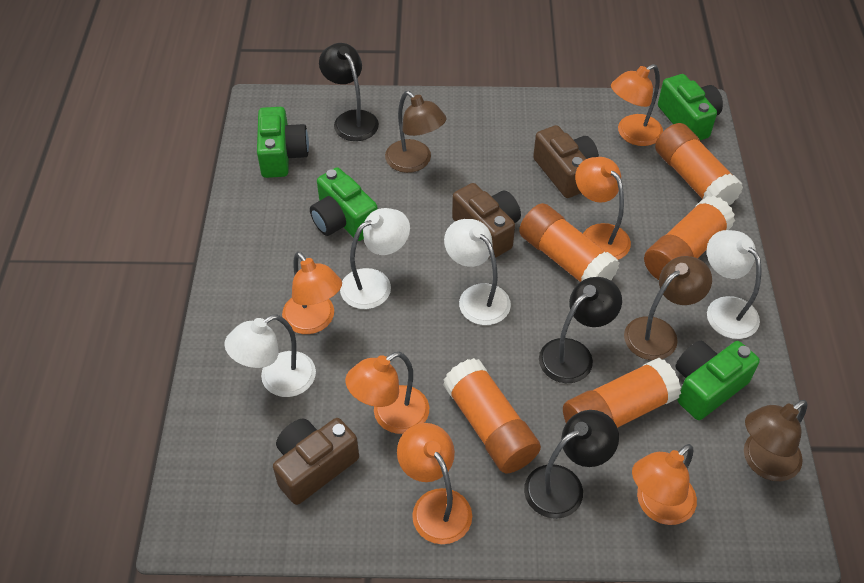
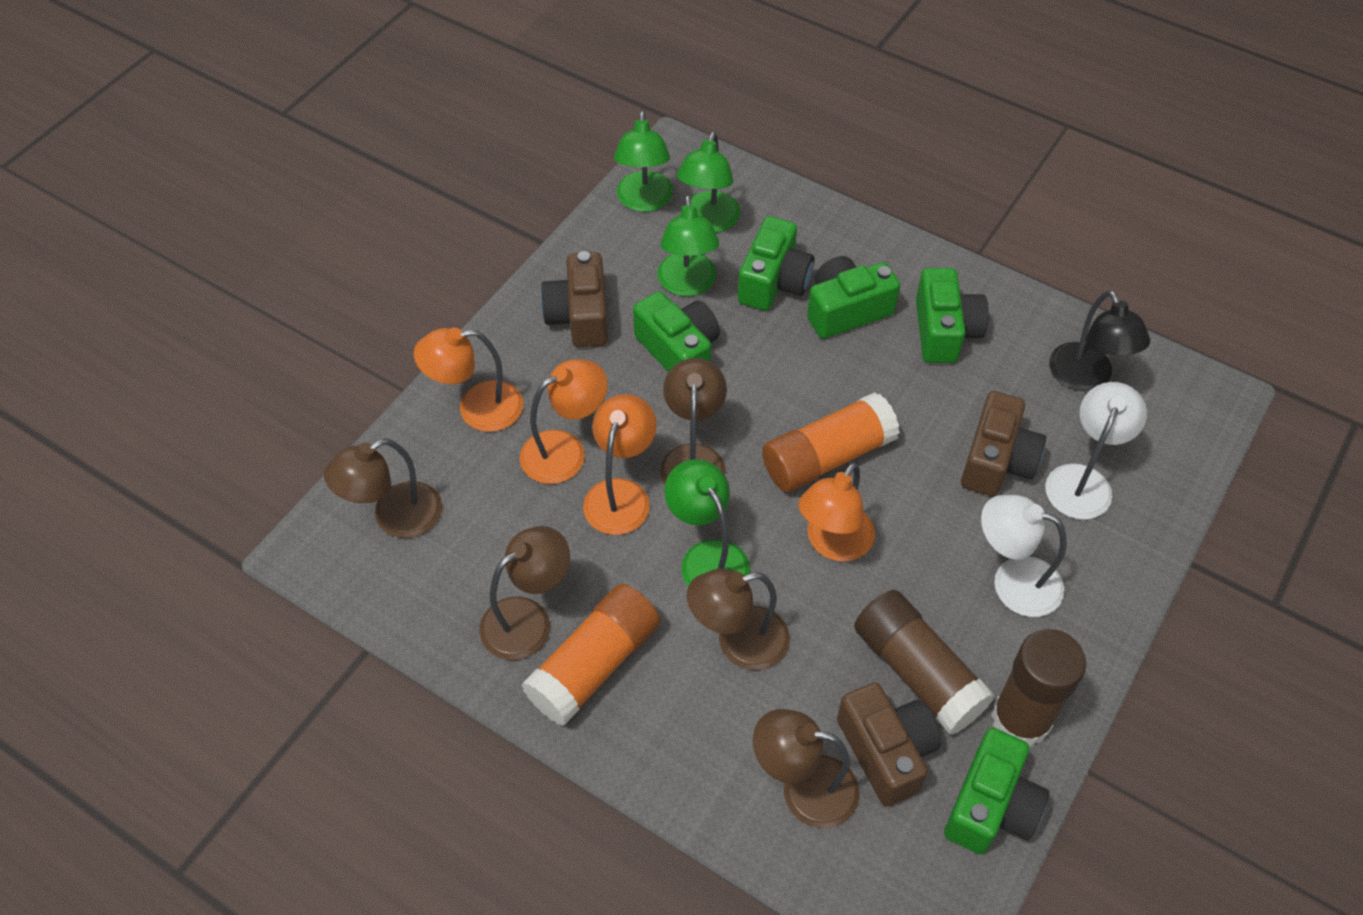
black lamp: 3 -> 1
brown glue stick: 0 -> 2
brown lamp: 3 -> 5
green camera: 4 -> 5
green lamp: 0 -> 4
orange glue stick: 5 -> 2
orange lamp: 6 -> 4
white lamp: 4 -> 2

